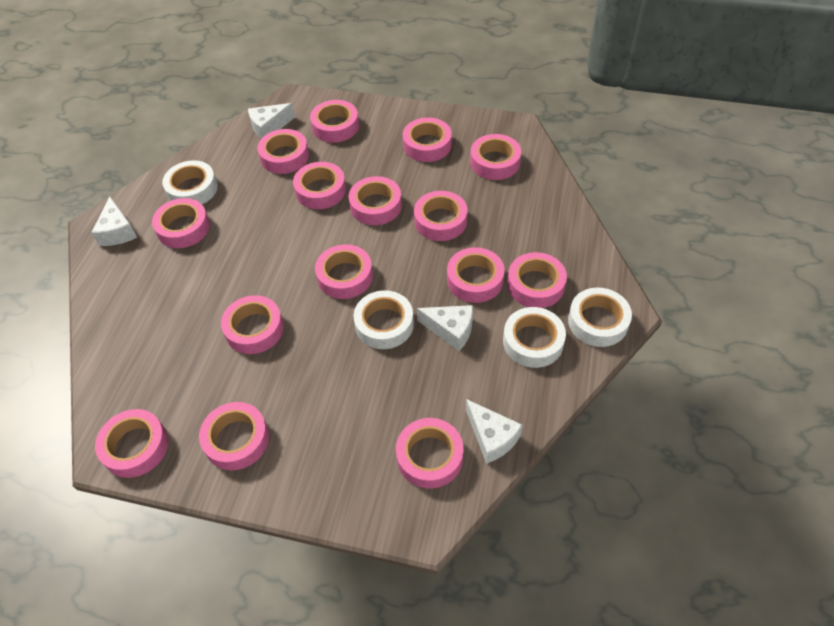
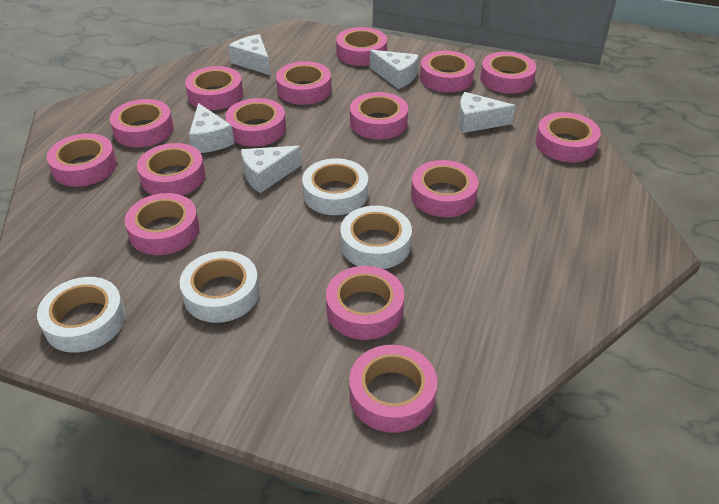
white cheese: 4 -> 5

